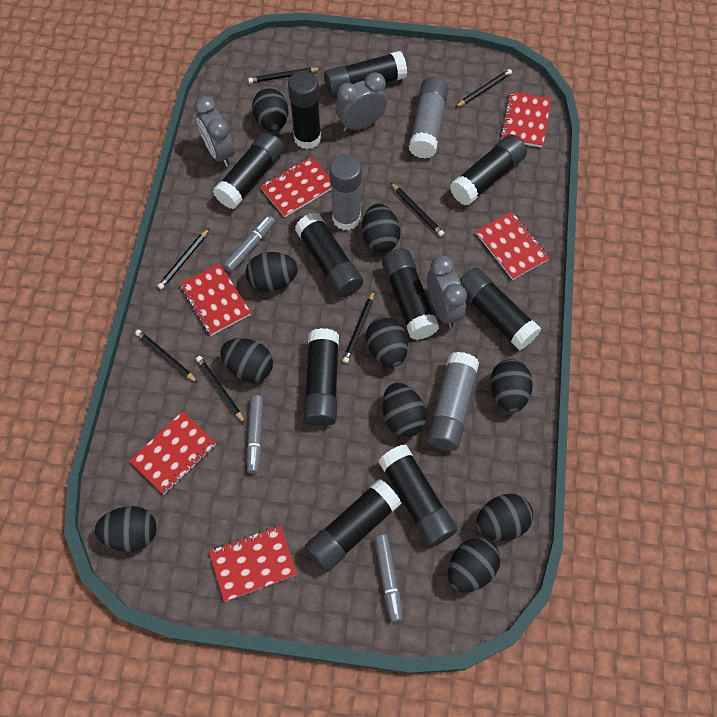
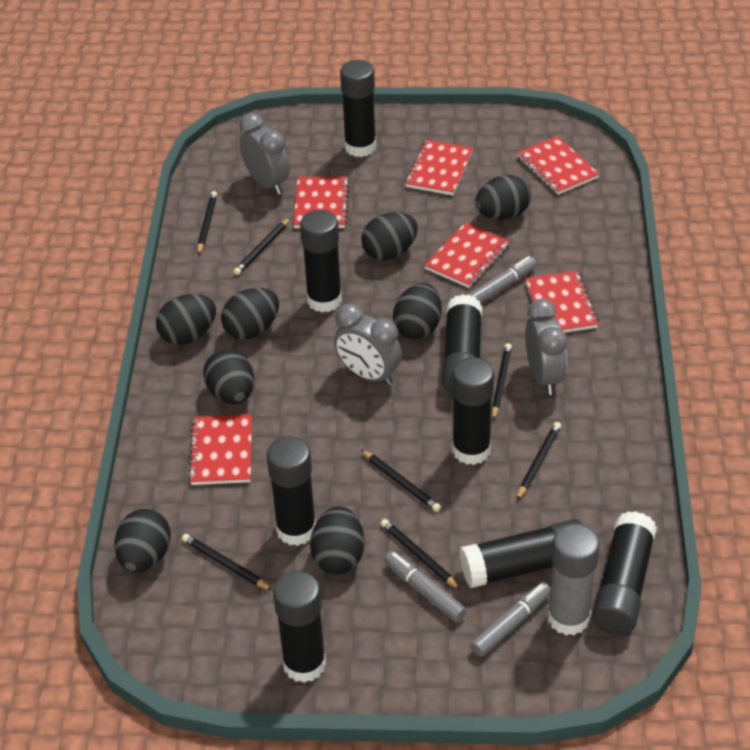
black egg: 10 -> 8
black glue stick: 10 -> 8
grey glue stick: 3 -> 1

